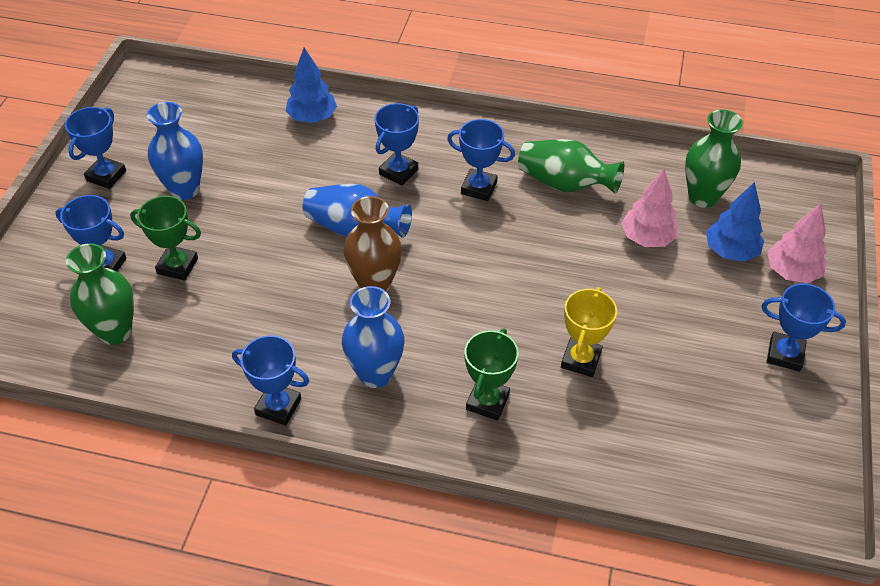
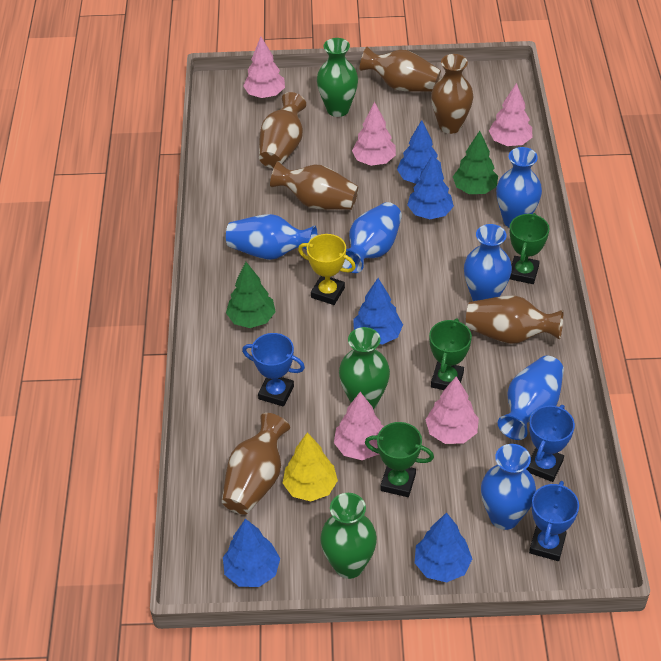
blue tree: 2 -> 5
blue trophy: 6 -> 3
blue vase: 3 -> 6
brown vase: 1 -> 6
green tree: 0 -> 2
green trophy: 2 -> 3
pink tree: 2 -> 5
yellow tree: 0 -> 1

